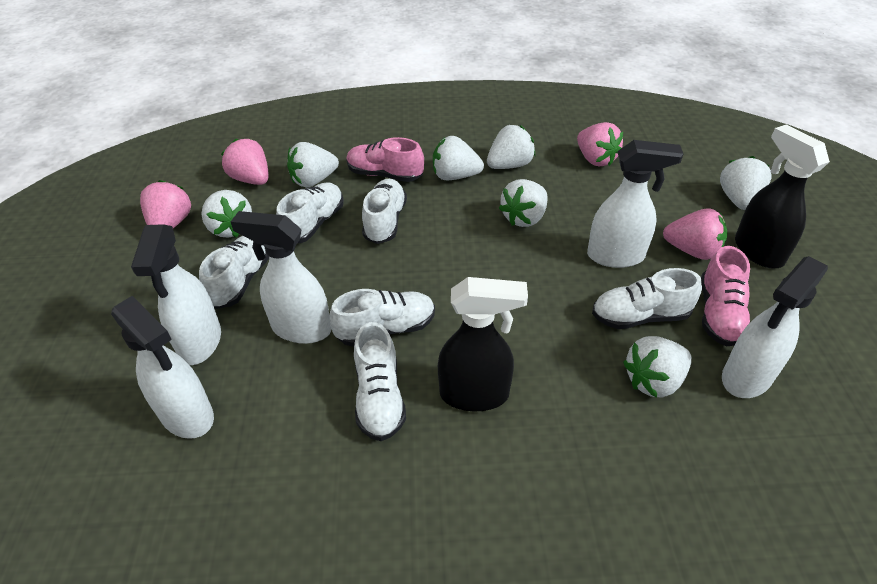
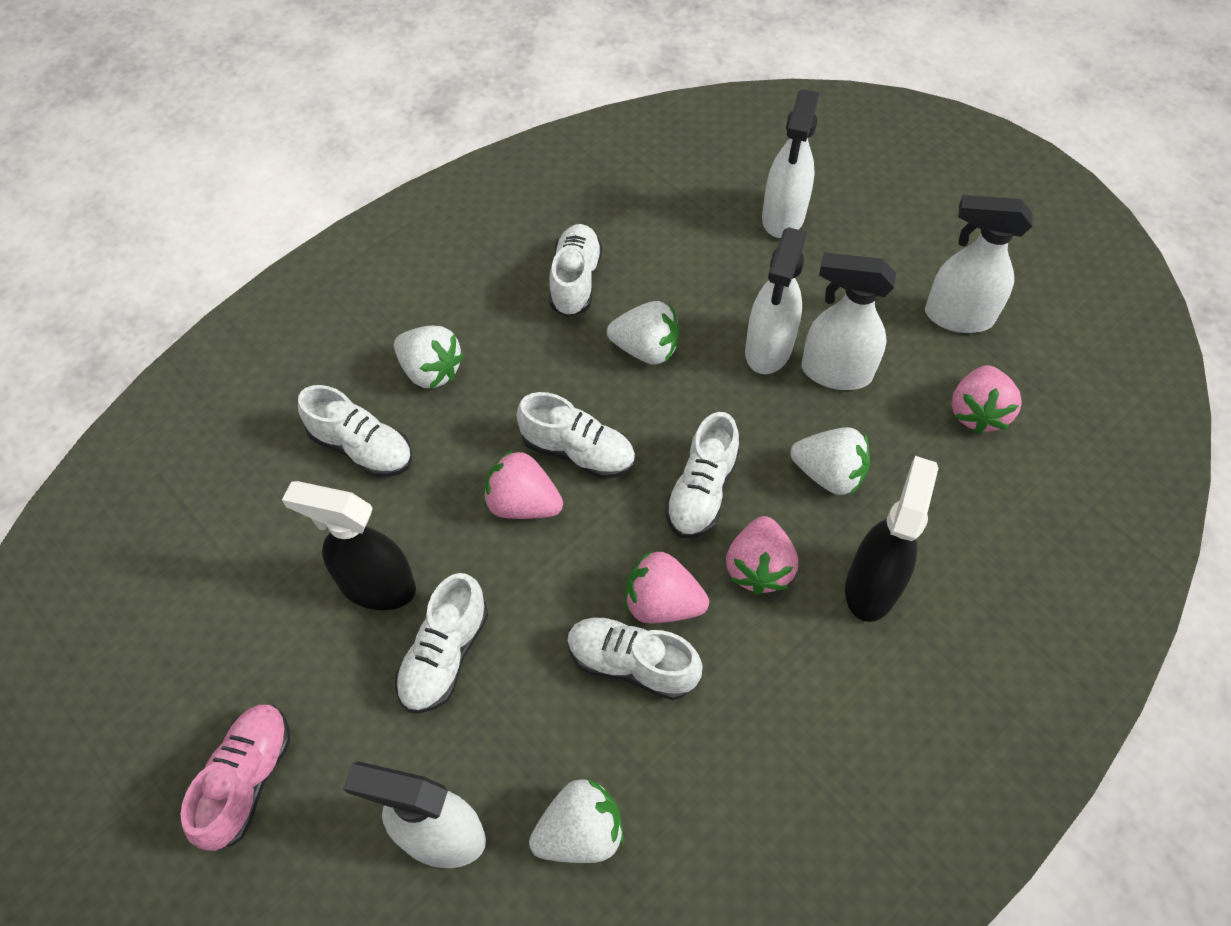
pink shoe: 2 -> 1
white strawberry: 7 -> 4

